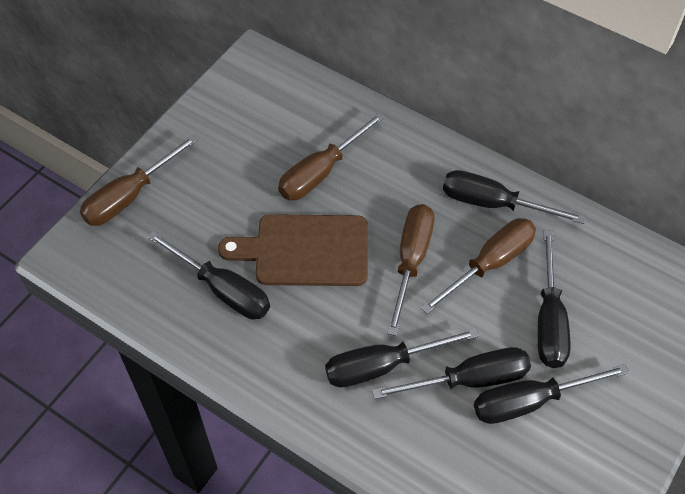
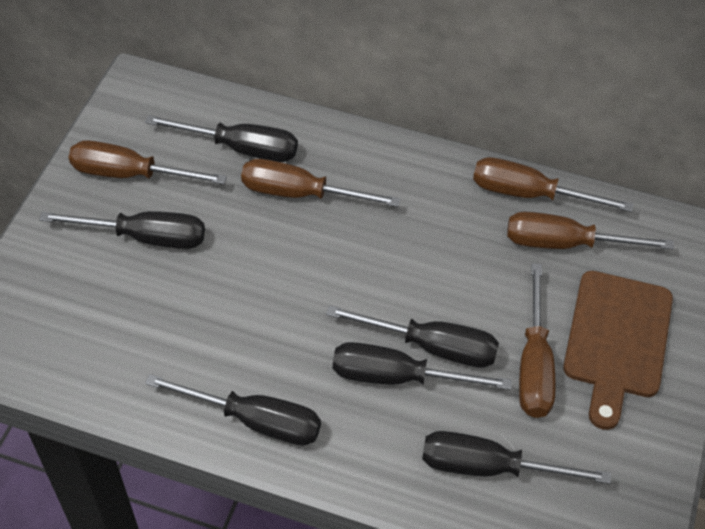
brown screwdriver: 4 -> 5

